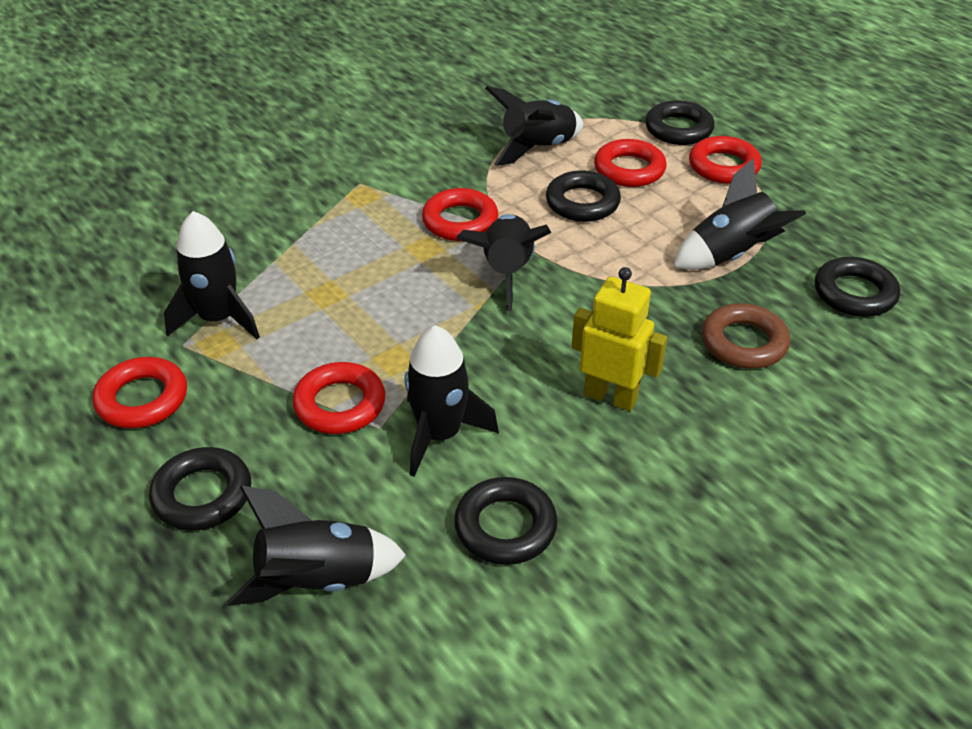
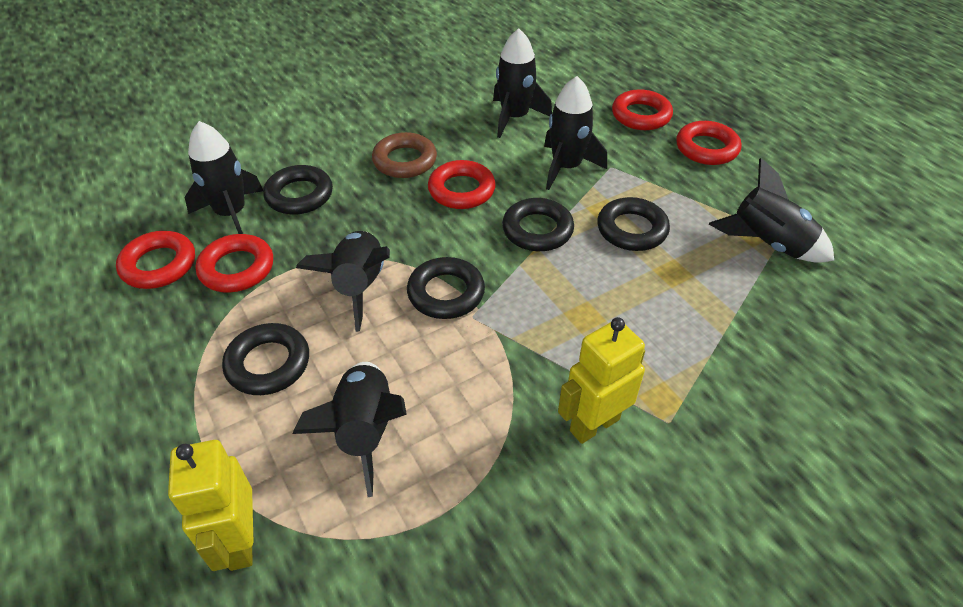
yellow robot: 1 -> 2

